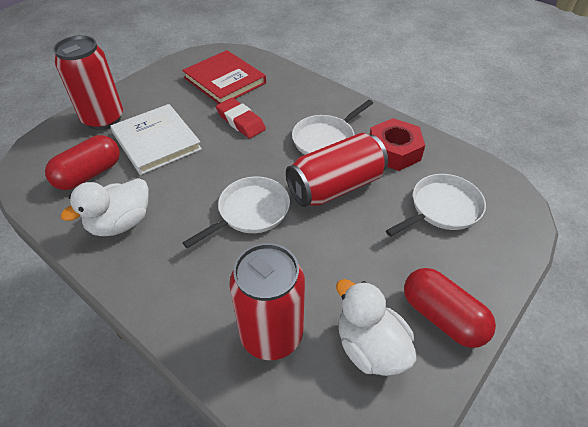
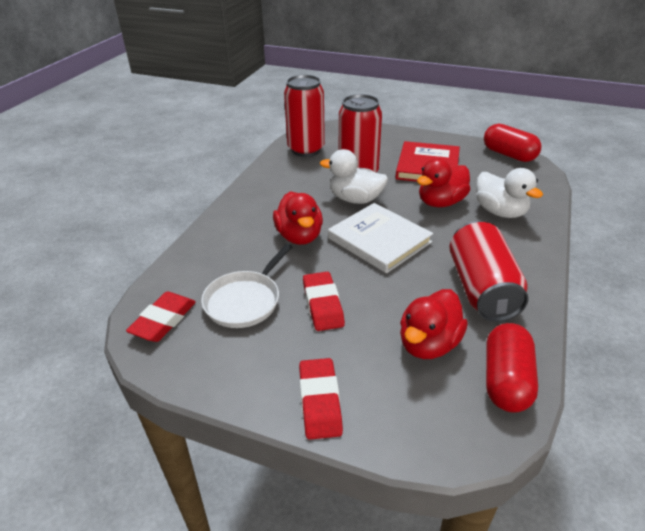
red duck: 0 -> 3
red eraser: 1 -> 3
red nut: 1 -> 0
white pan: 3 -> 1

